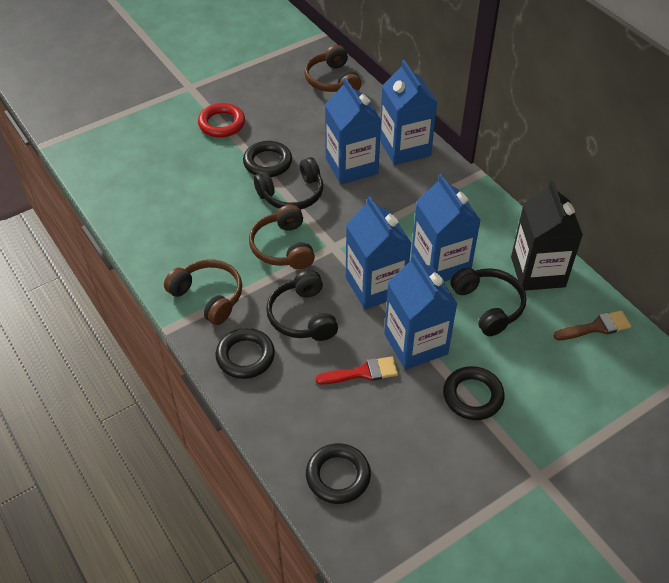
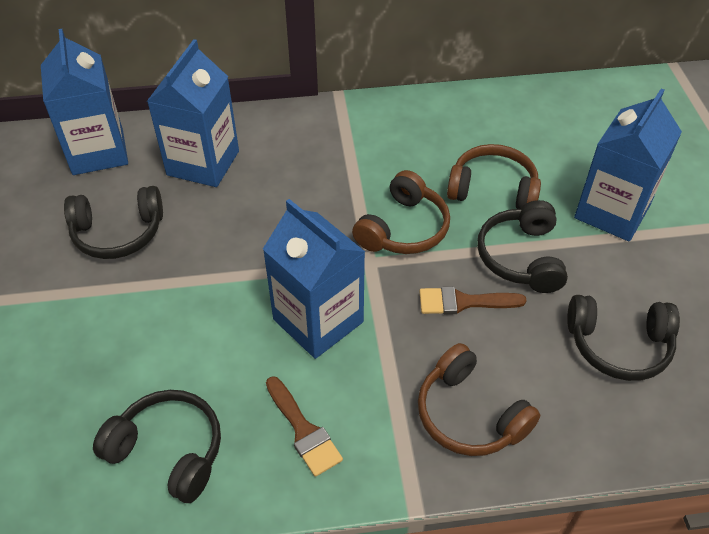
black carton: 1 -> 0
black headphones: 3 -> 4
black ring: 4 -> 0
blue carton: 5 -> 4
brown brush: 1 -> 2
red brush: 1 -> 0
red ring: 1 -> 0

